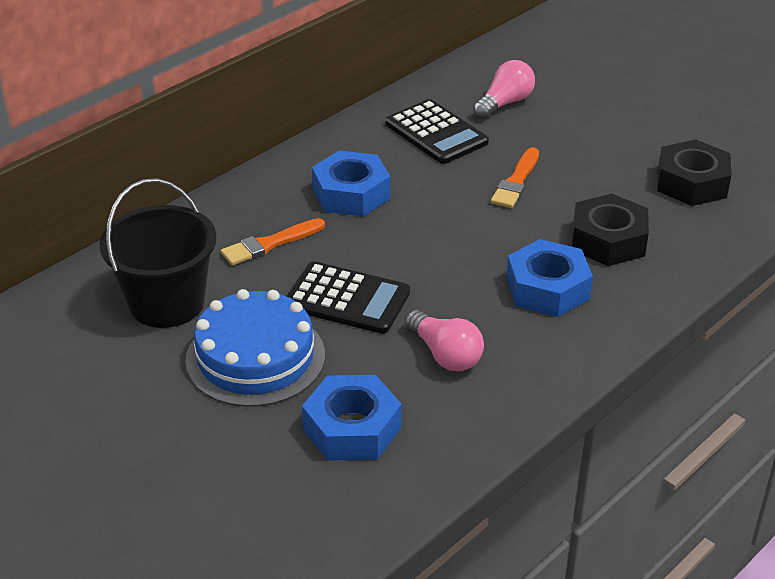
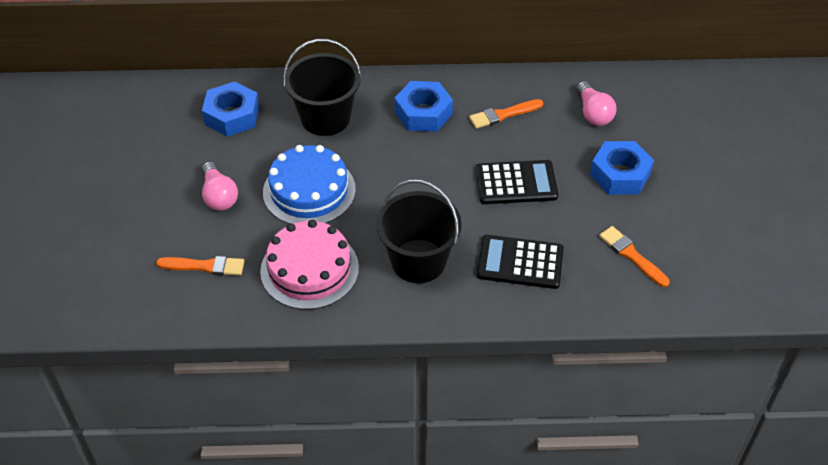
black bucket: 1 -> 2
black nut: 2 -> 0
orange brush: 2 -> 3
pink cake: 0 -> 1

